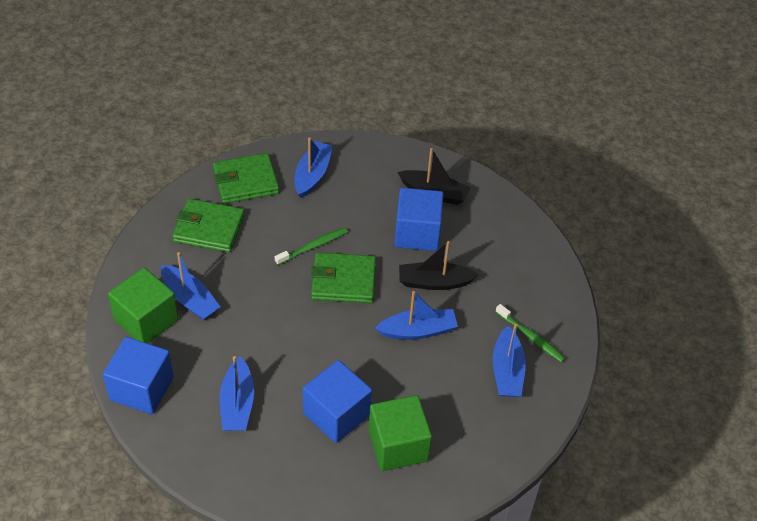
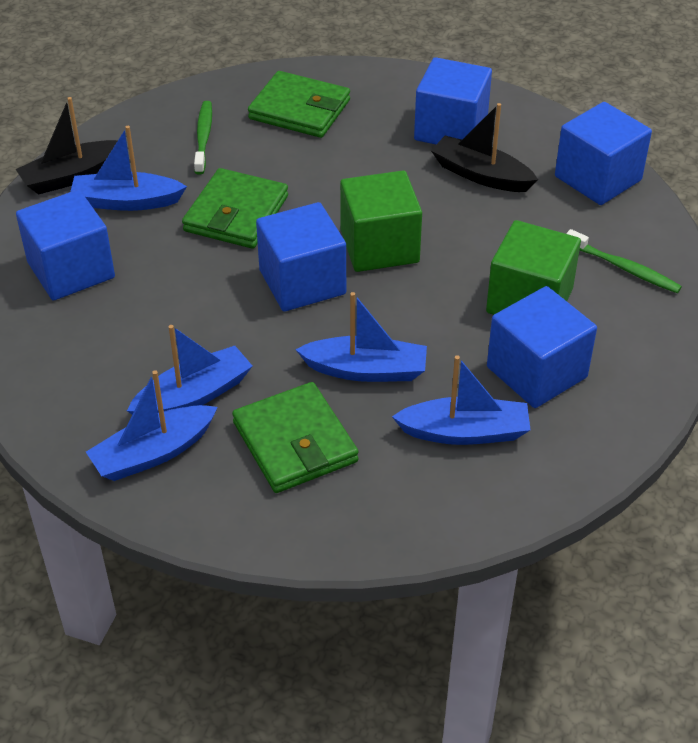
blue cube: 3 -> 5

